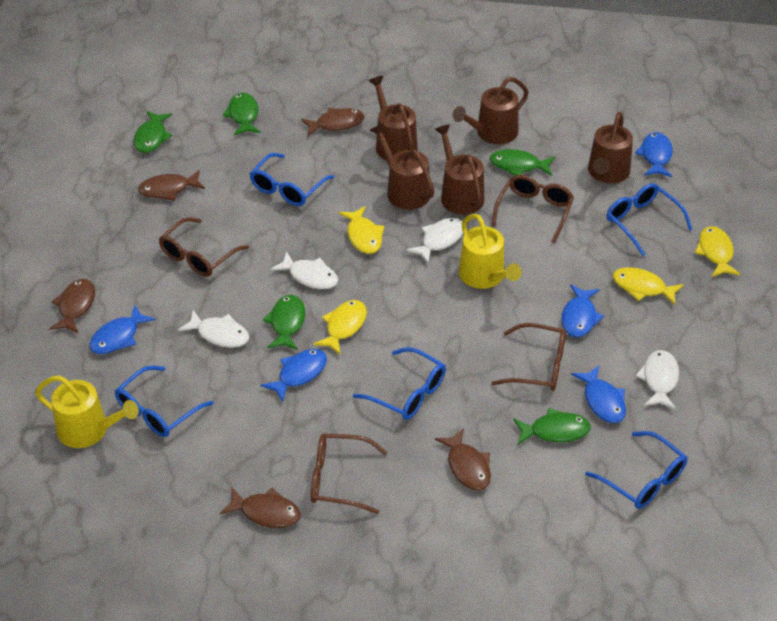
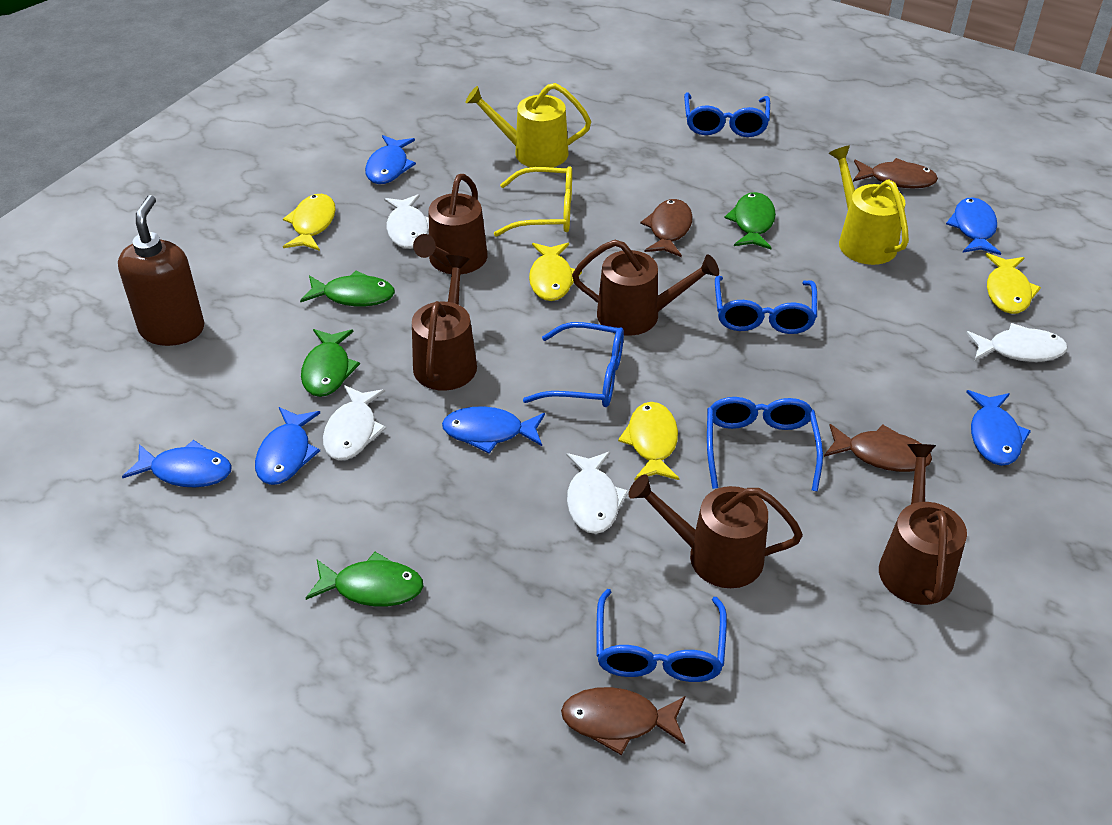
blue fish: 5 -> 6
brown fish: 5 -> 4
brown glasses: 4 -> 0
brown soap dispenser: 0 -> 1
green fish: 5 -> 4
yellow glasses: 0 -> 1

